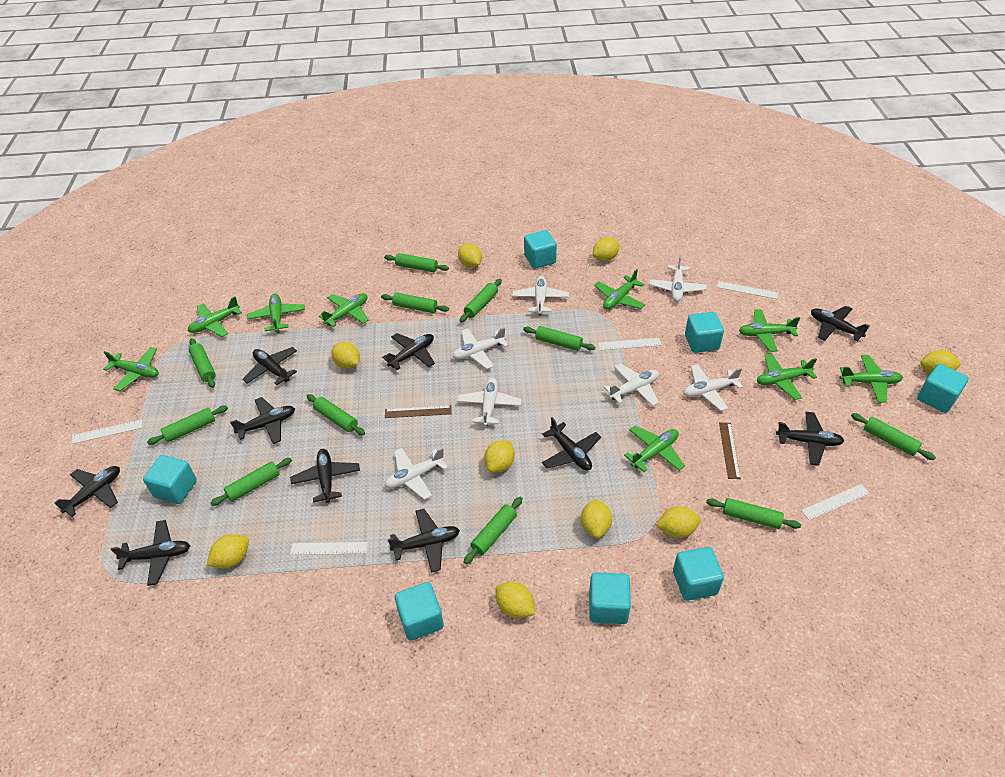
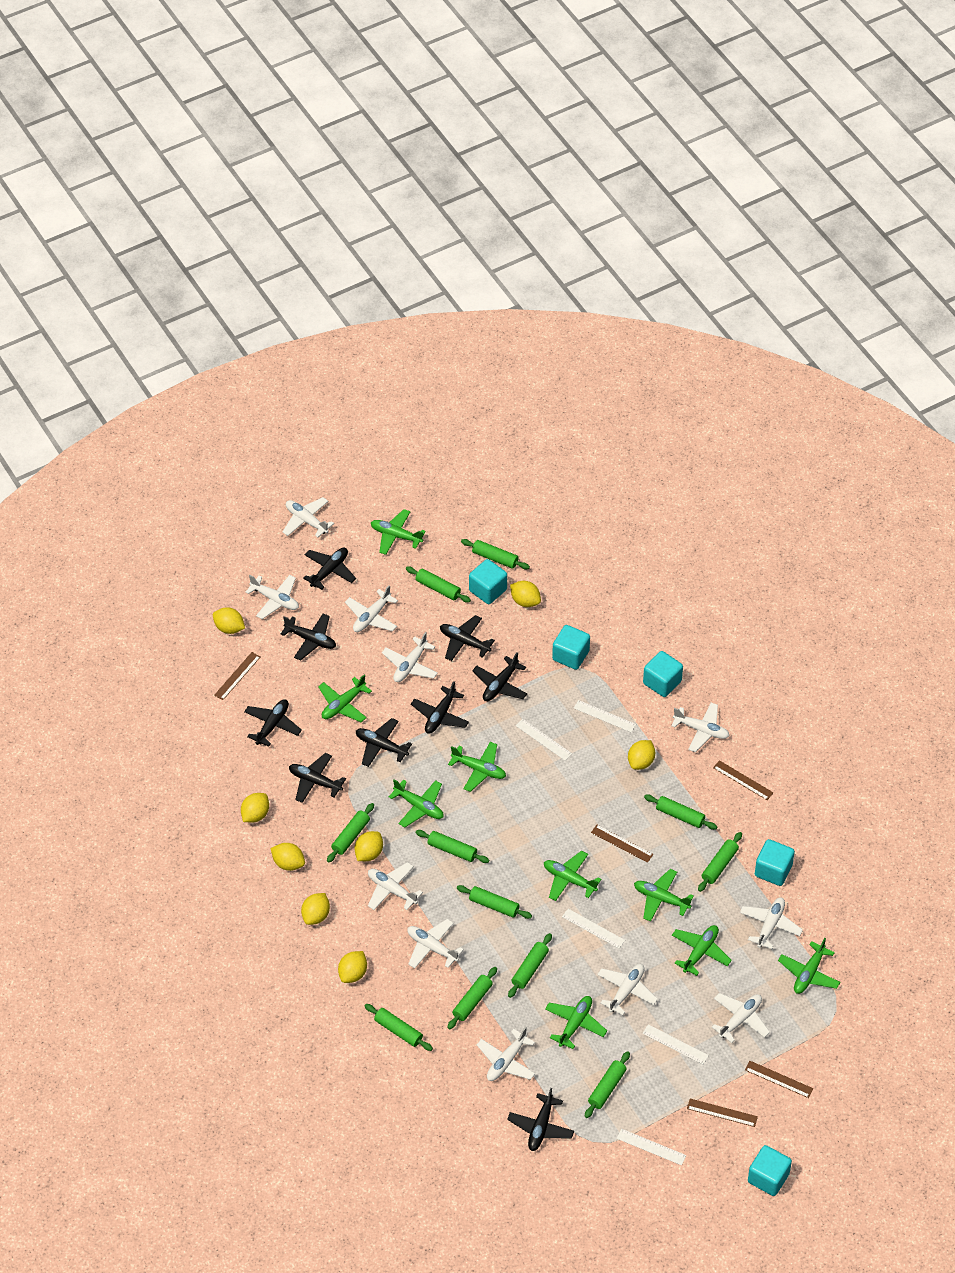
black plane: 10 -> 9
brown ruler: 2 -> 5
turquoise cube: 7 -> 5
white plane: 7 -> 11
yellow lemon: 9 -> 8

